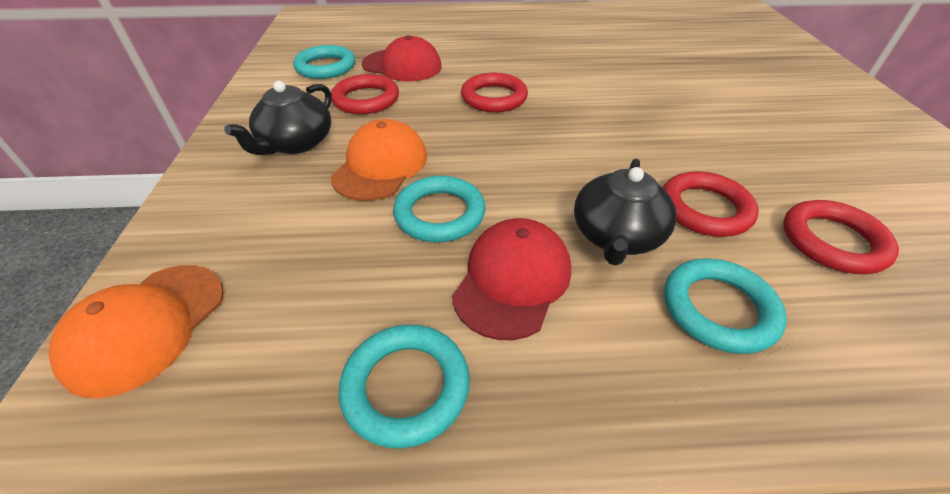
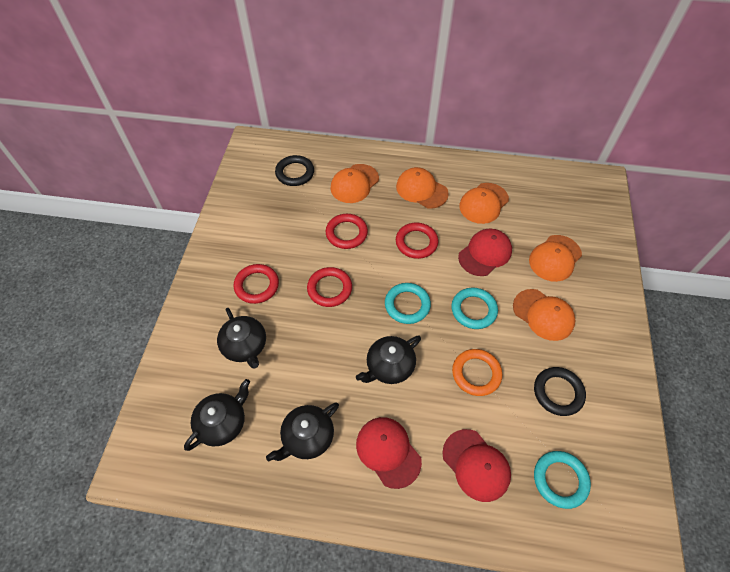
black ring: 0 -> 2
black teapot: 2 -> 4
orange cap: 2 -> 5
orange ring: 0 -> 1
red cap: 2 -> 3
turquoise ring: 4 -> 3

